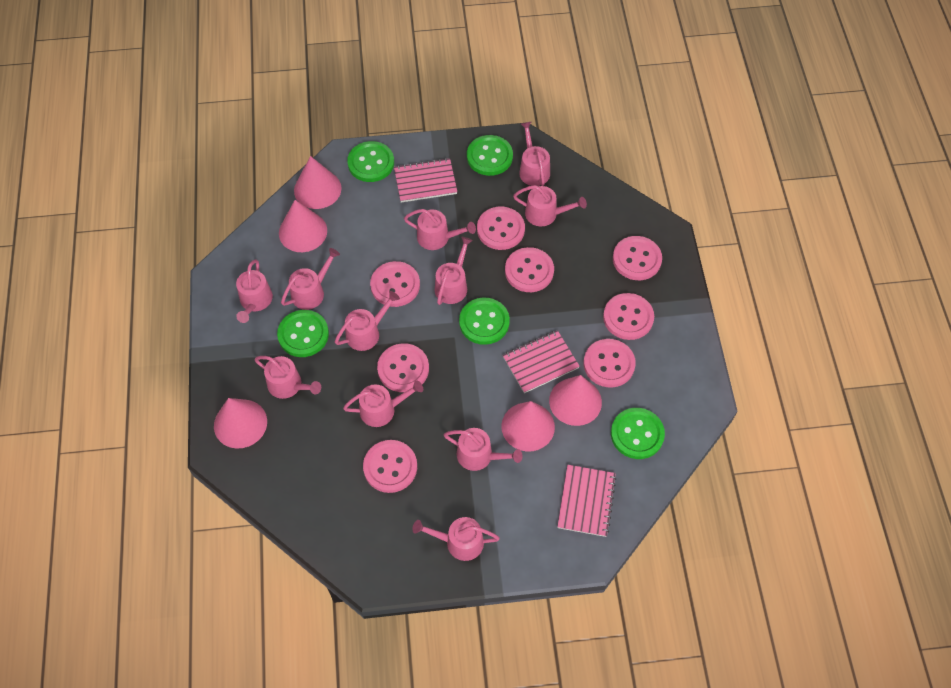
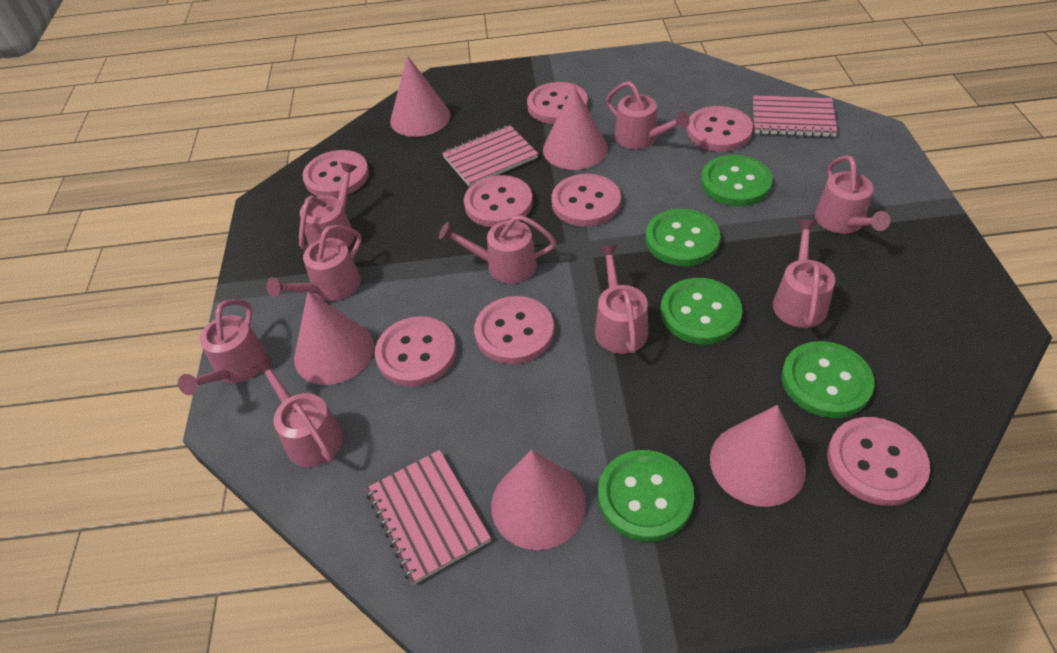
pink watering can: 11 -> 9

